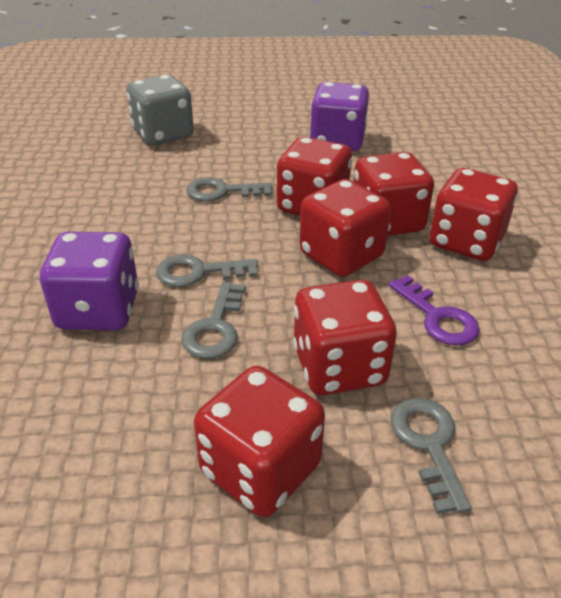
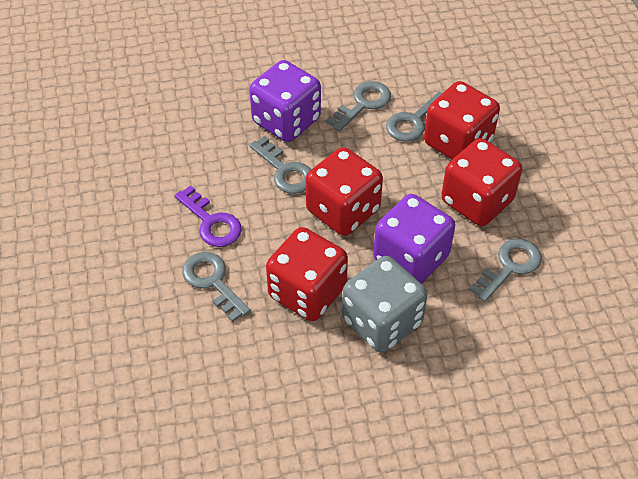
grey key: 4 -> 5
red dice: 6 -> 4

